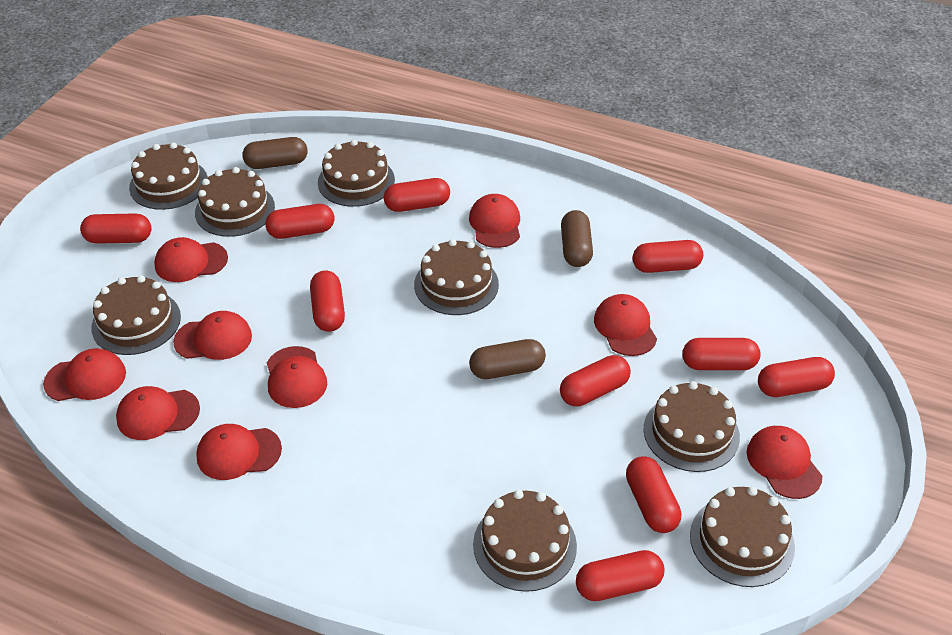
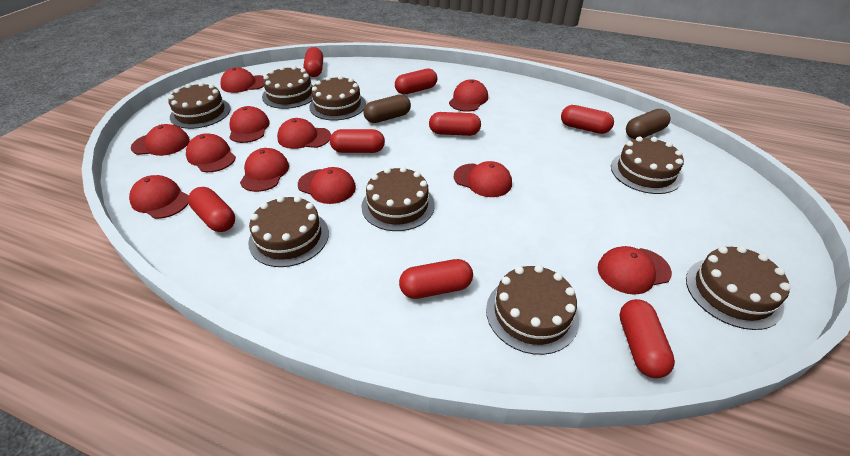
brown capsule: 3 -> 2
red cap: 9 -> 11
red capsule: 10 -> 8

